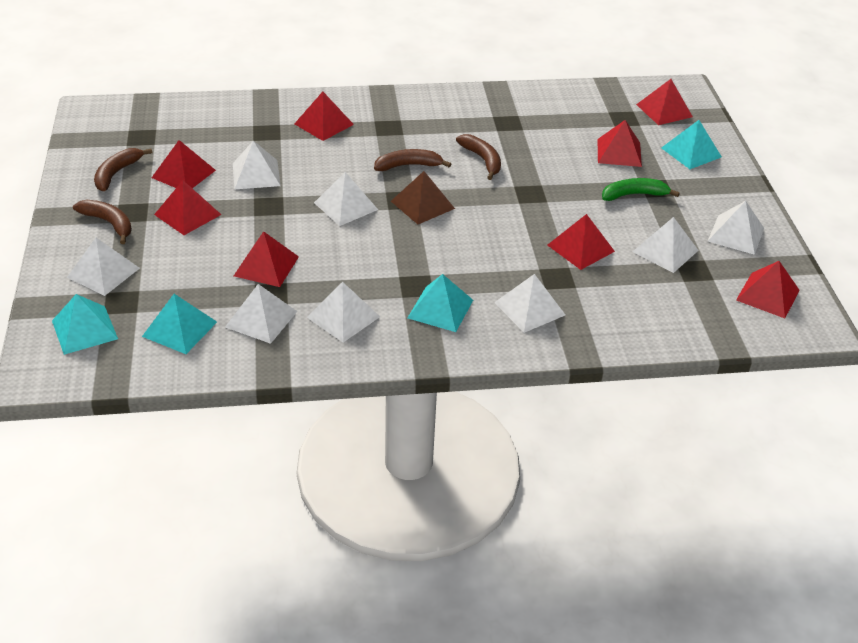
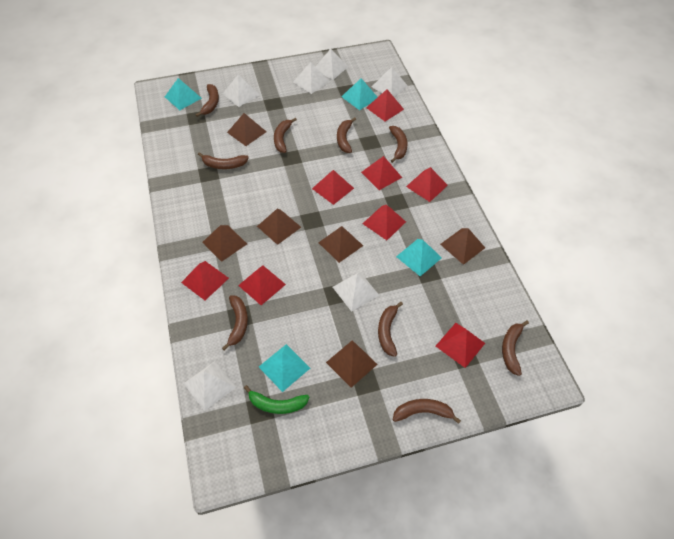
brown banana: 4 -> 9
brown pyramid: 1 -> 6
white pyramid: 8 -> 6

